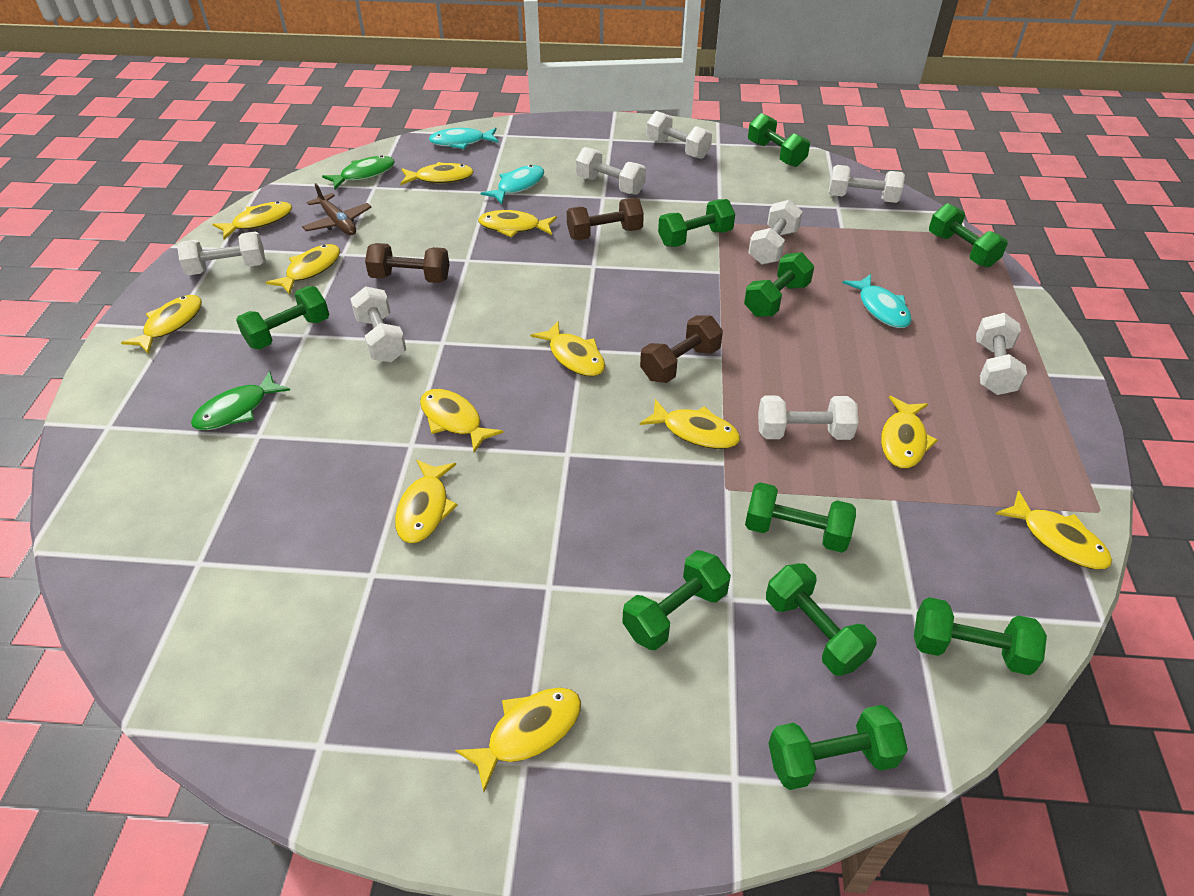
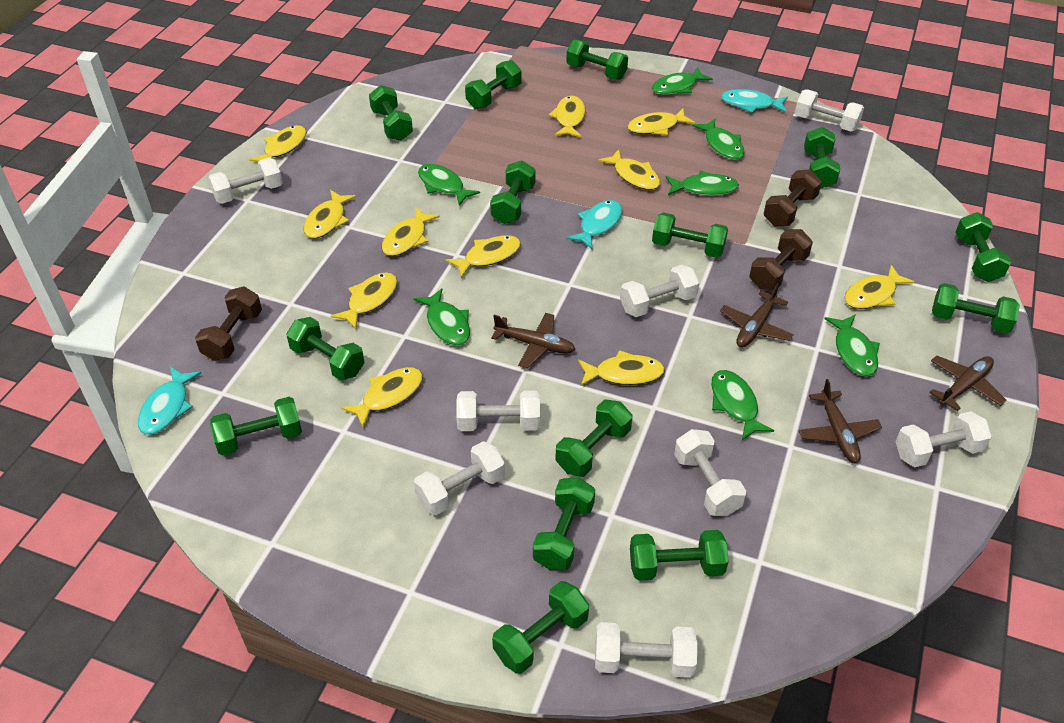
brown plane: 1 -> 4
green dumbbell: 10 -> 14
green fish: 2 -> 7
yellow fish: 12 -> 11

